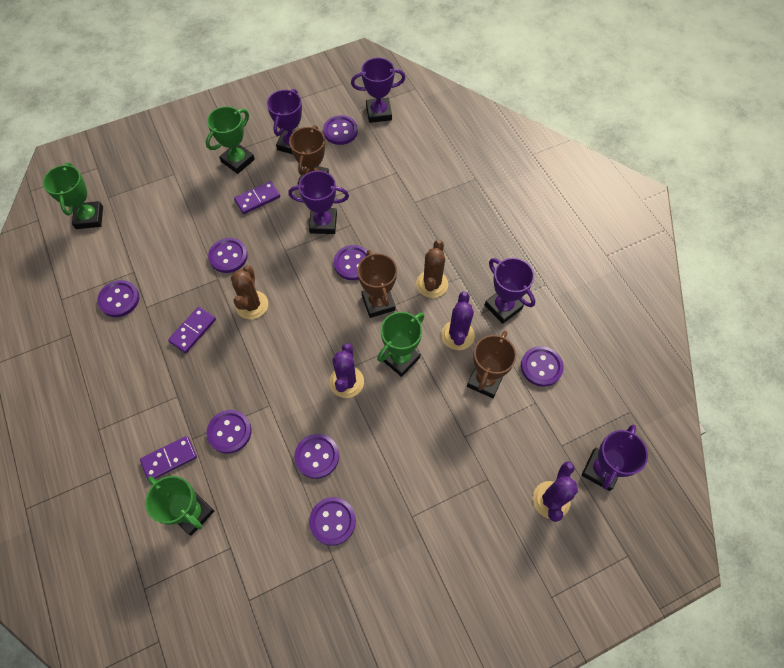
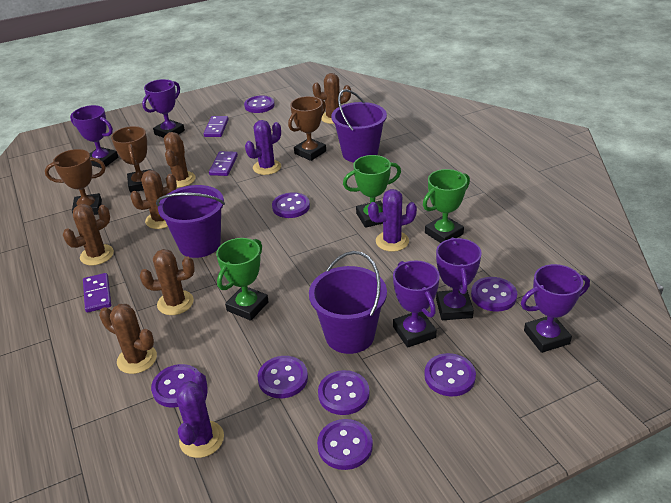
brown cactus: 2 -> 6
green trophy: 4 -> 3
purple bucket: 0 -> 3

